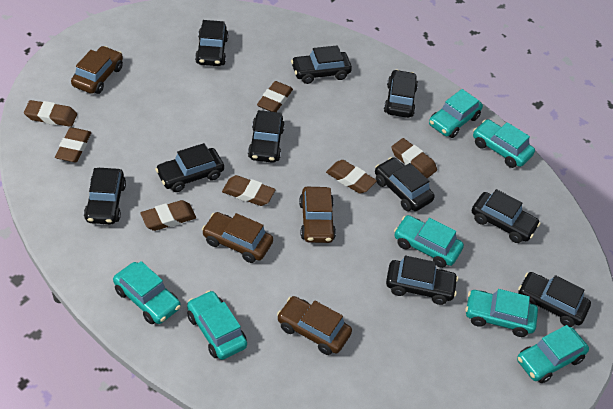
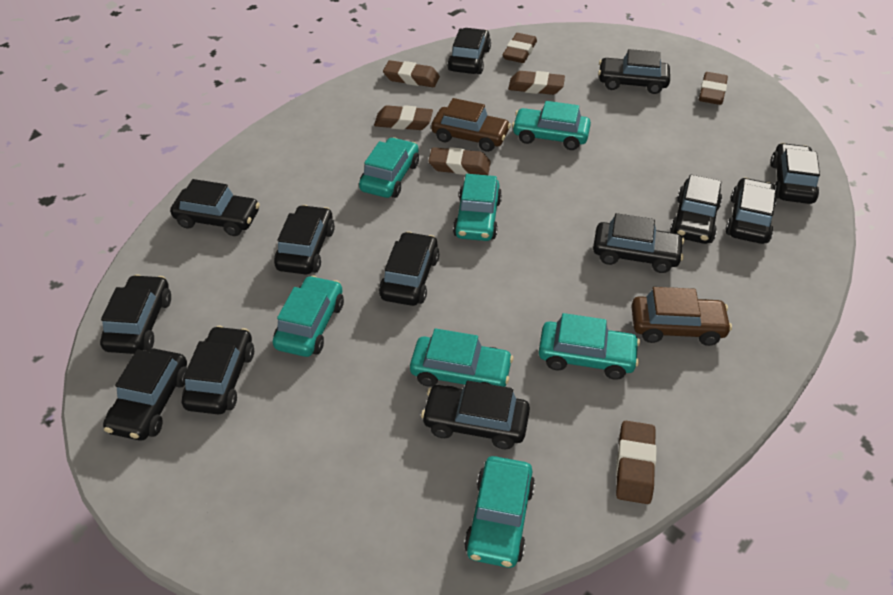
black car: 10 -> 13
brown car: 4 -> 2

